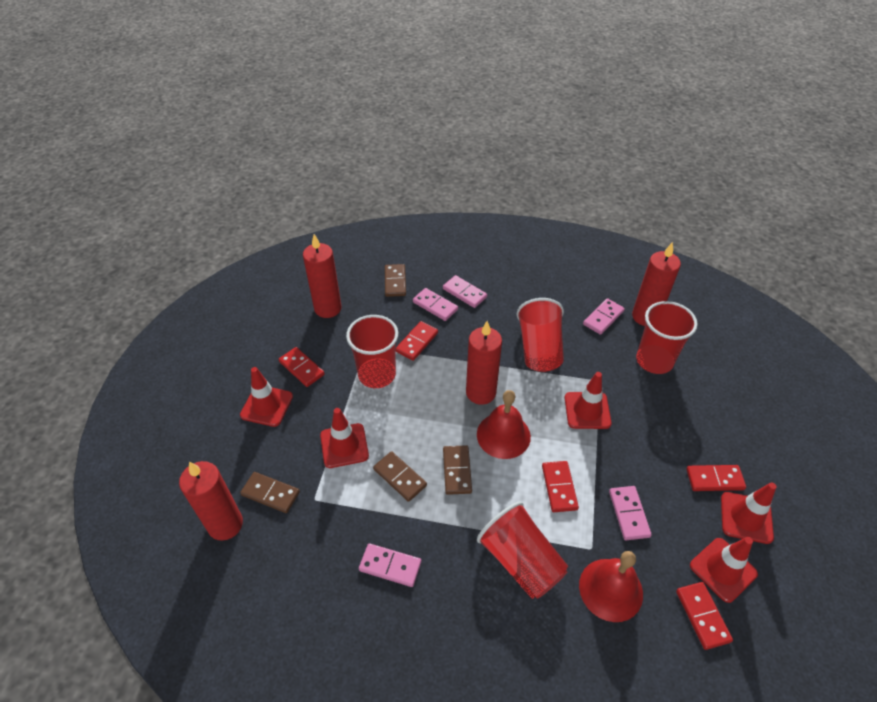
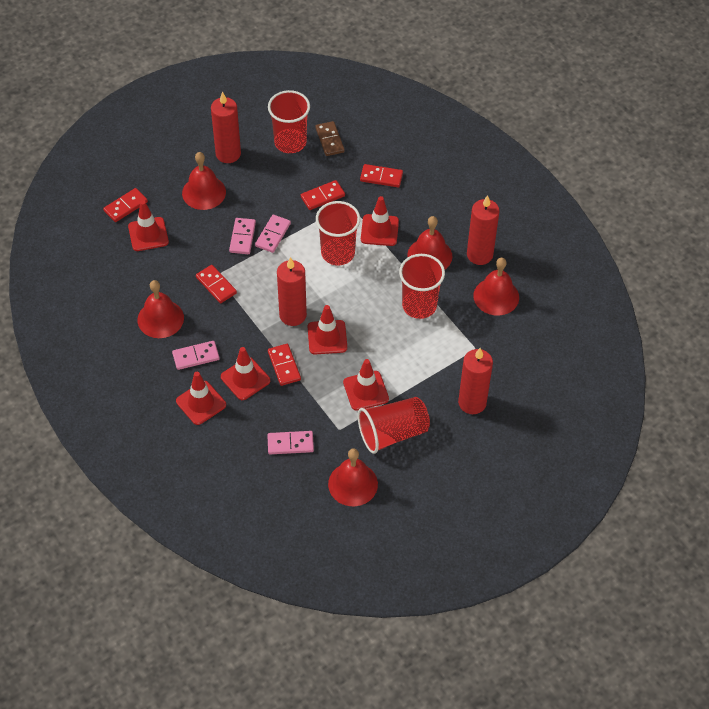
brown domino: 4 -> 1
pink domino: 5 -> 4
red bell: 2 -> 5
red traffic cone: 5 -> 6

